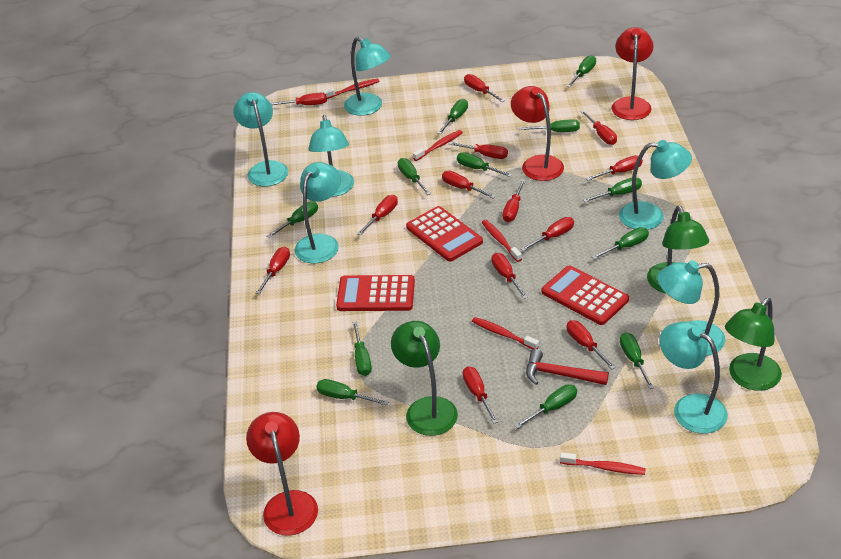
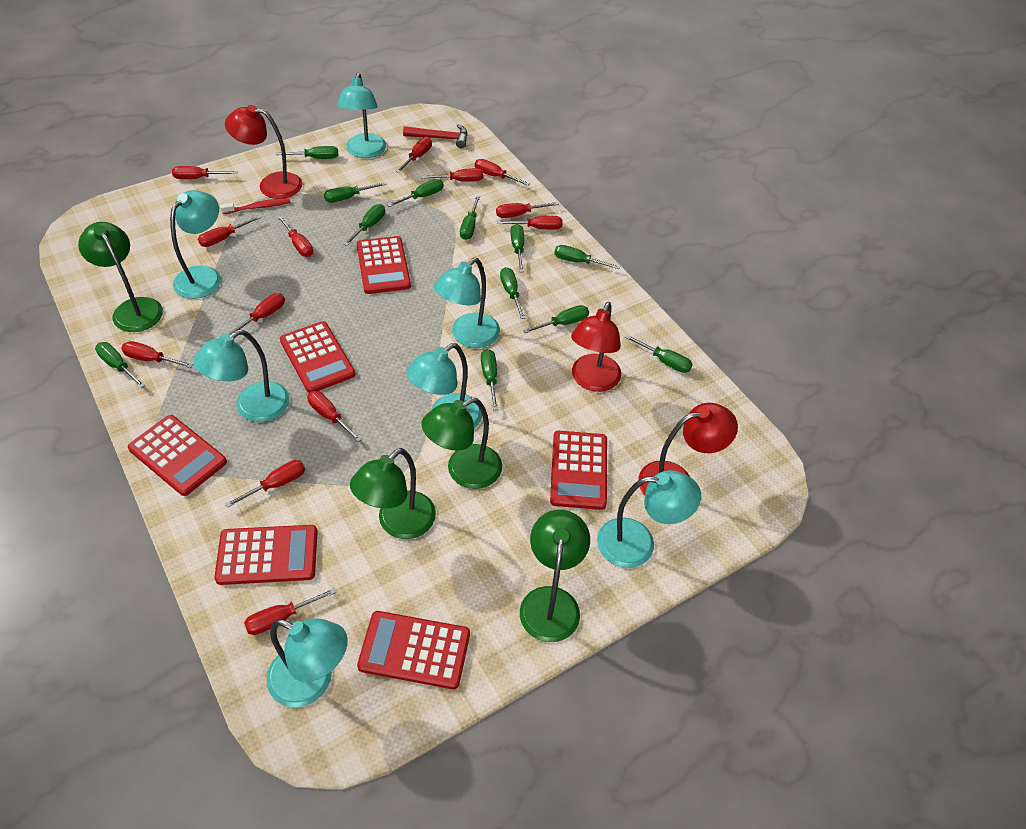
green lamp: 3 -> 4
red calculator: 3 -> 6
red toothbrush: 5 -> 1

